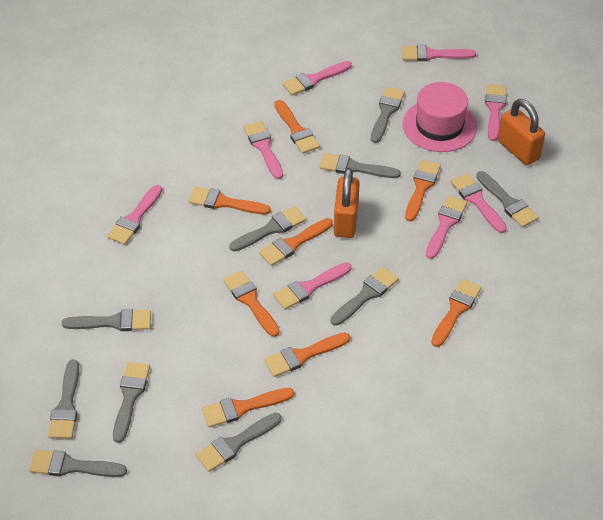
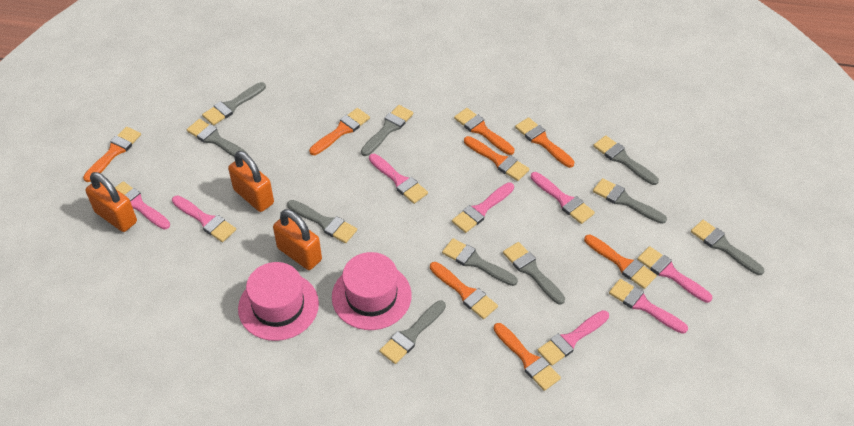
orange padlock: 2 -> 3
pink hat: 1 -> 2

